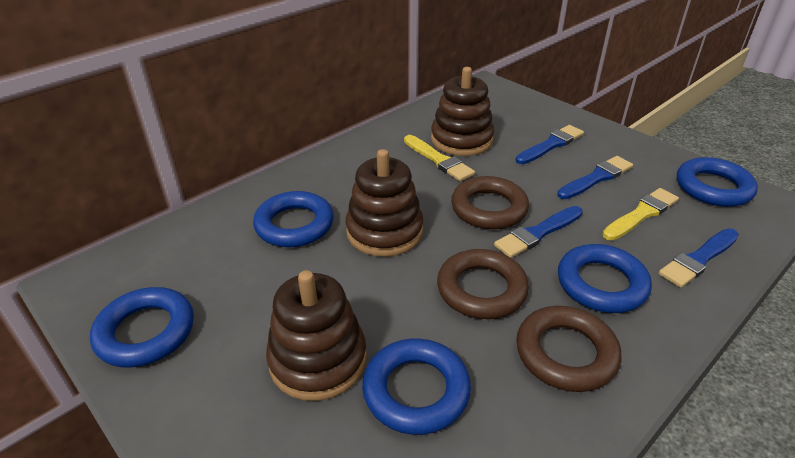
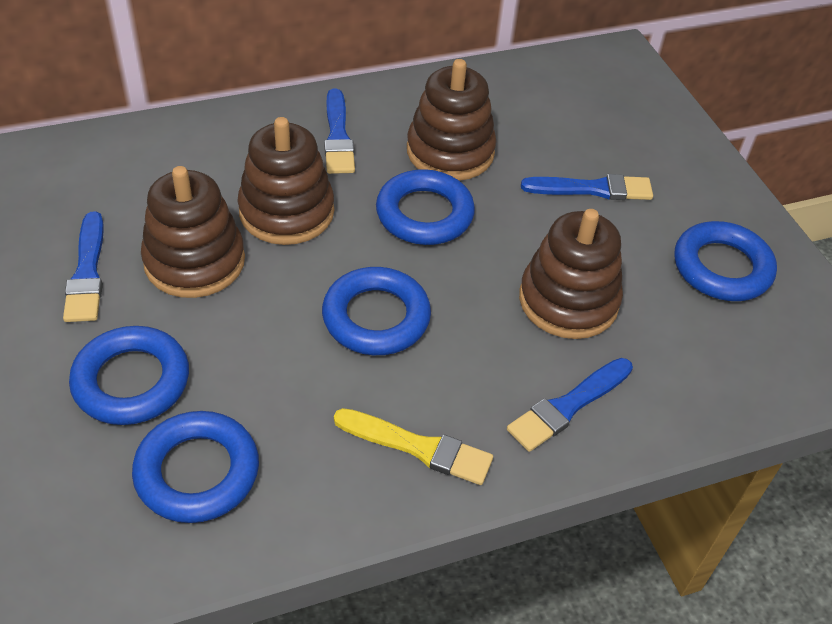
brown ring: 3 -> 0
brown stacking toy: 3 -> 4
yellow brush: 2 -> 1

